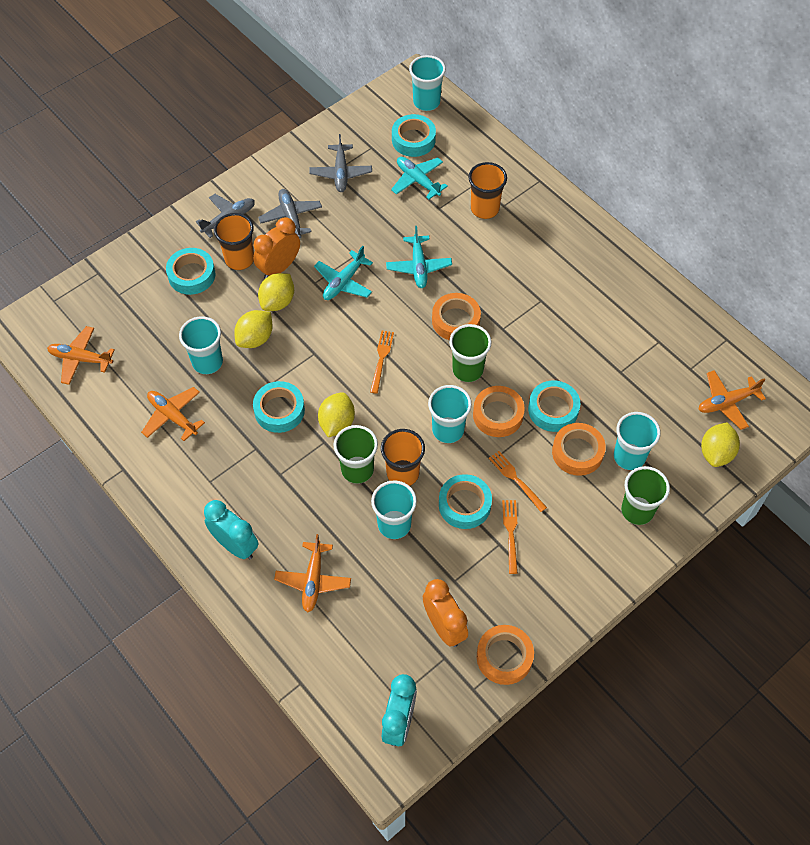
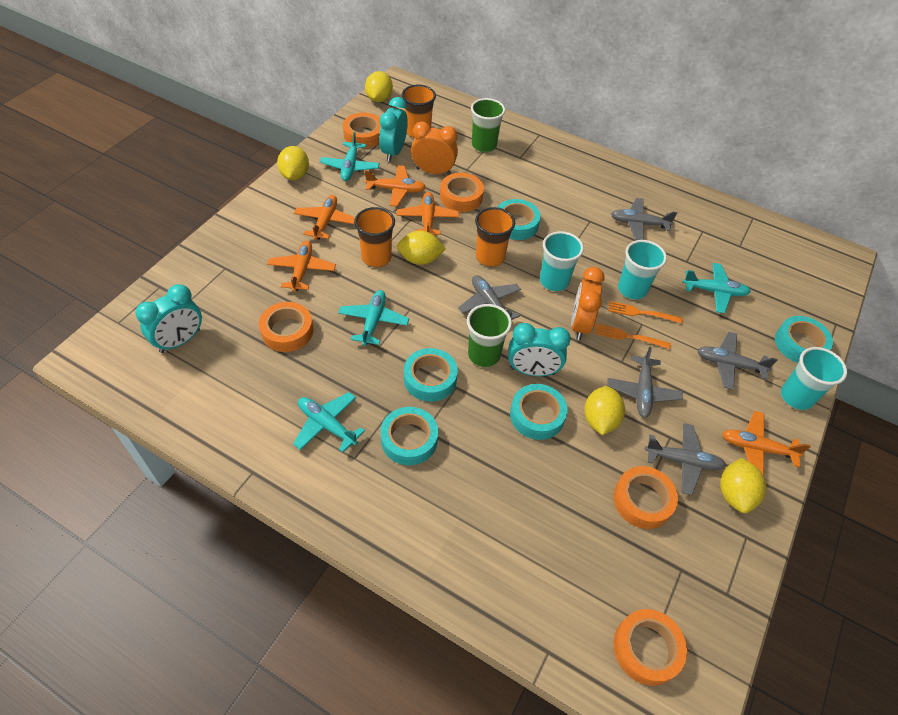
green cup: 3 -> 2
grey plane: 3 -> 5
orange fork: 3 -> 2
orange plane: 4 -> 5
orange tape: 4 -> 5
turquoise clock: 2 -> 3
turquoise cup: 5 -> 3
turquoise plane: 3 -> 4
yellow lemon: 4 -> 5

